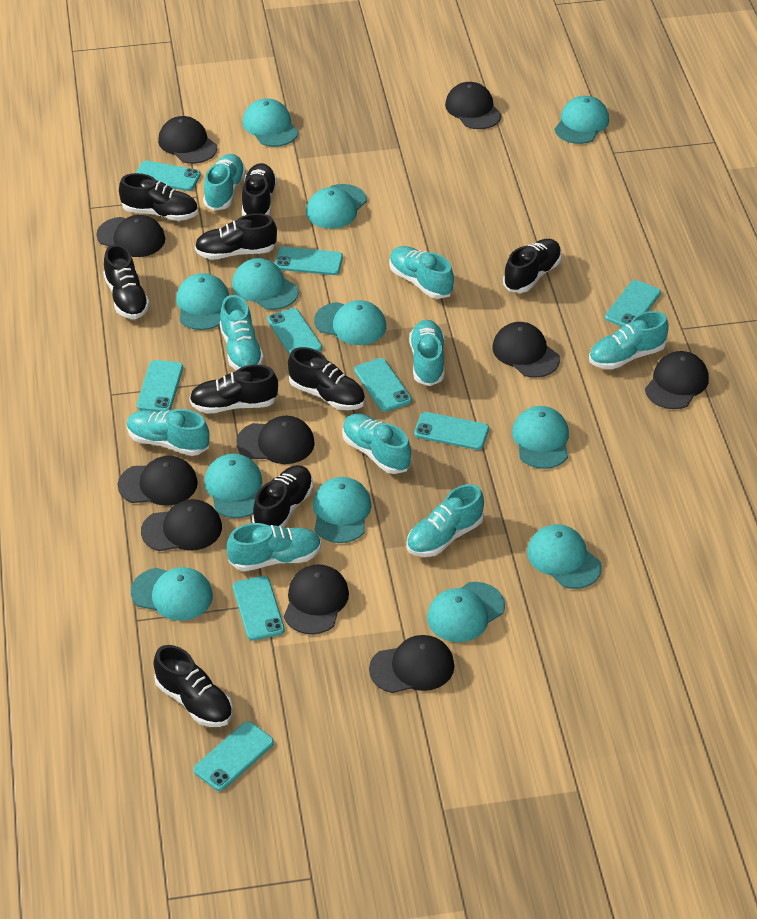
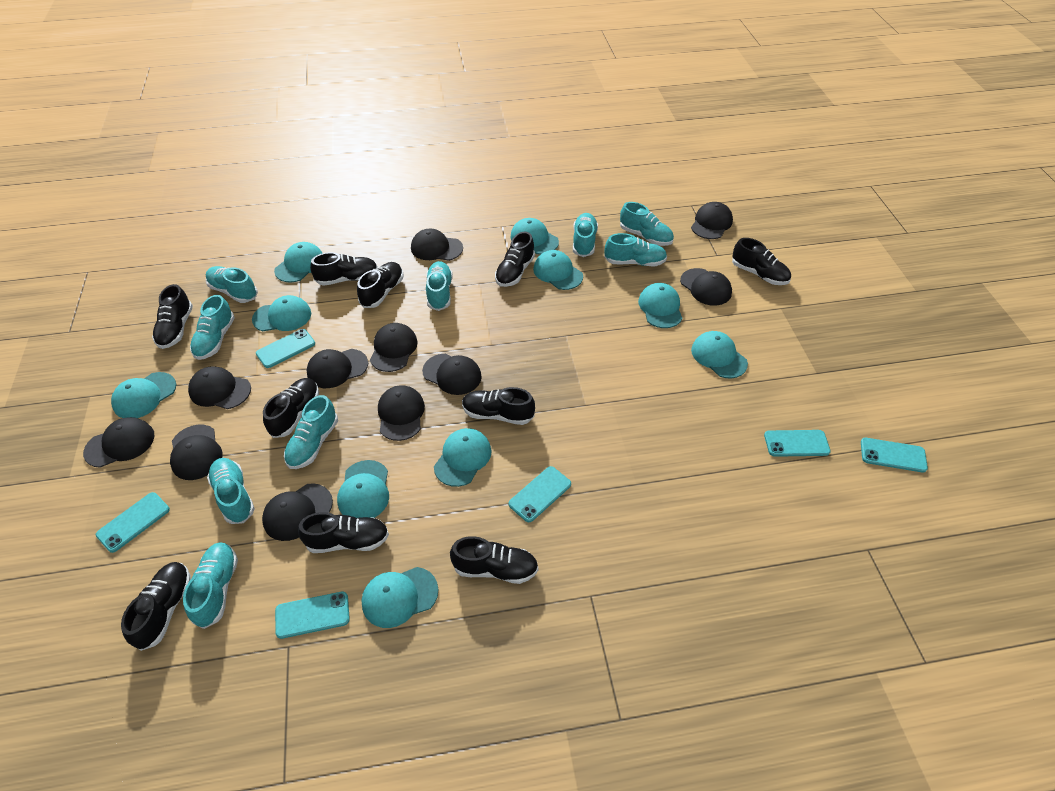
black cap: 10 -> 11
black shoe: 9 -> 10
turquoise cap: 12 -> 10
turquoise phone: 9 -> 6

